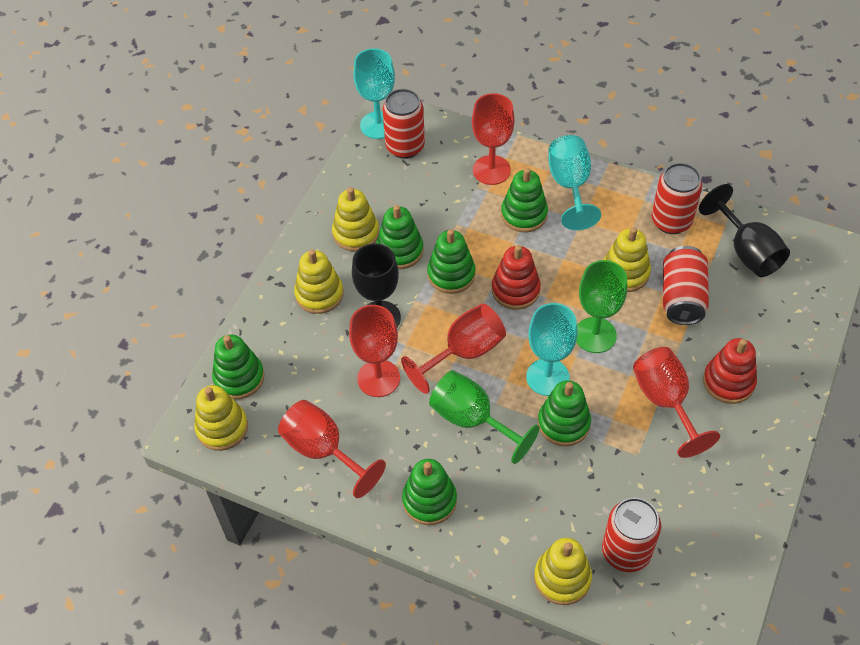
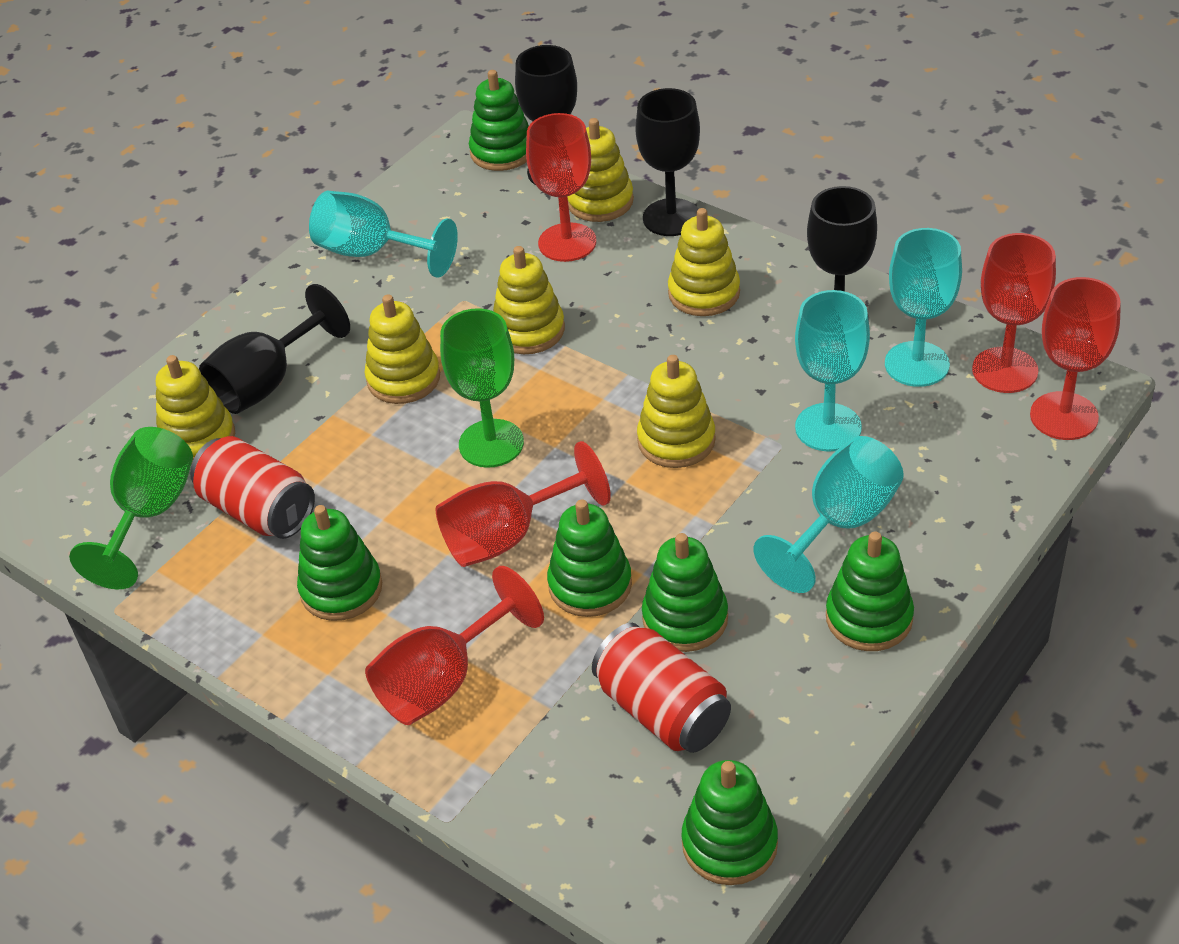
black goblet: 2 -> 4
red can: 4 -> 2
red stacking toy: 2 -> 0
turquoise goblet: 3 -> 4
yellow stacking toy: 5 -> 6

